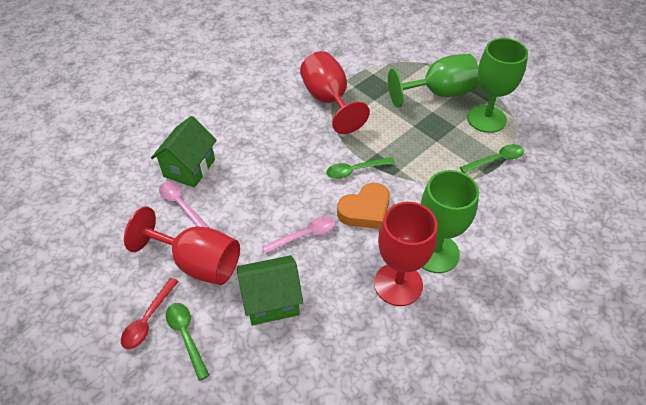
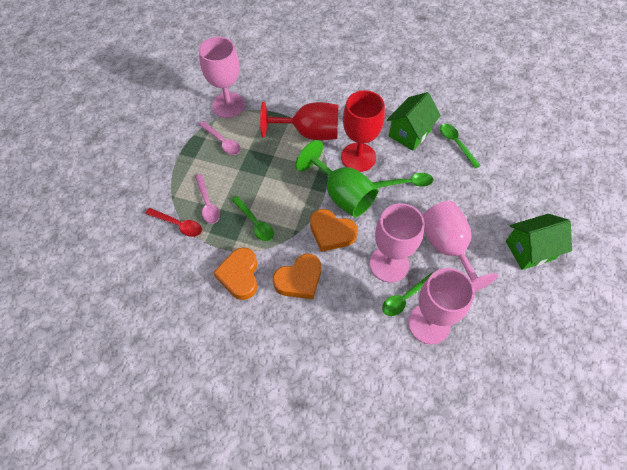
green goblet: 3 -> 1
green spoon: 3 -> 4
orange heart: 1 -> 3
pink goblet: 0 -> 4
red goblet: 3 -> 2

